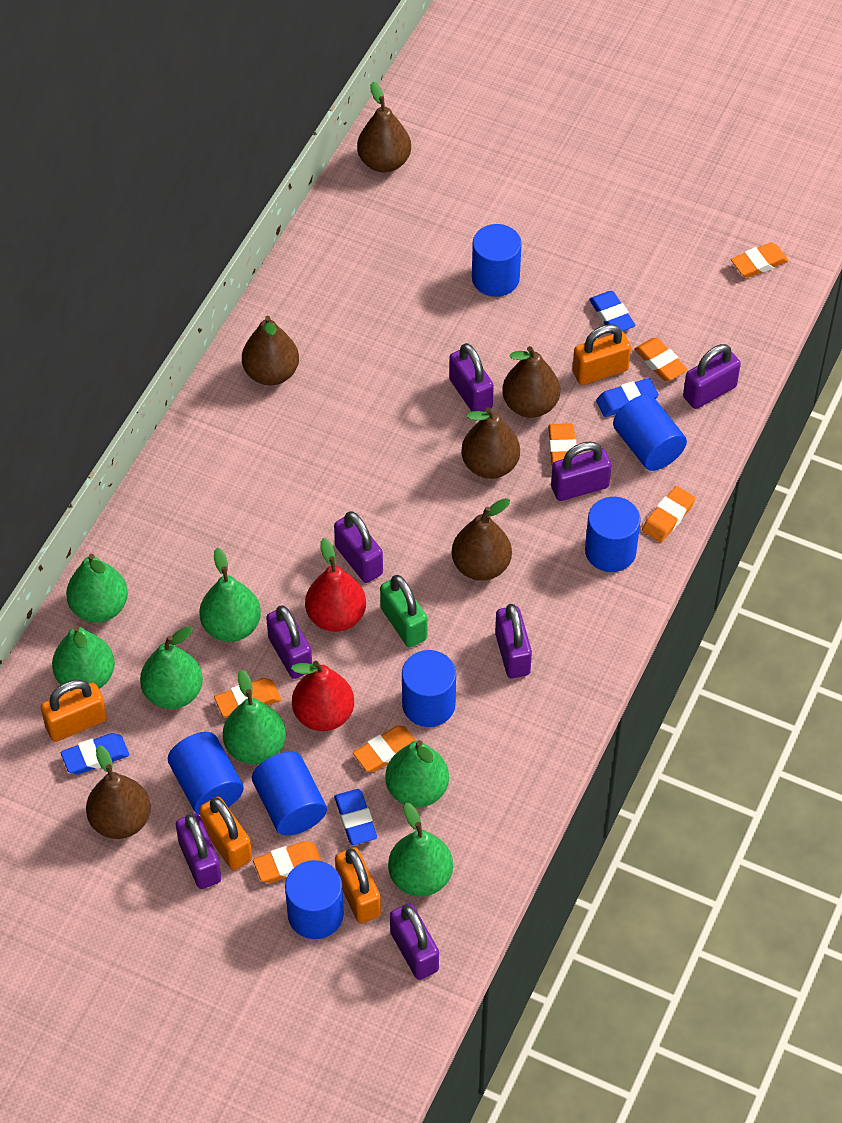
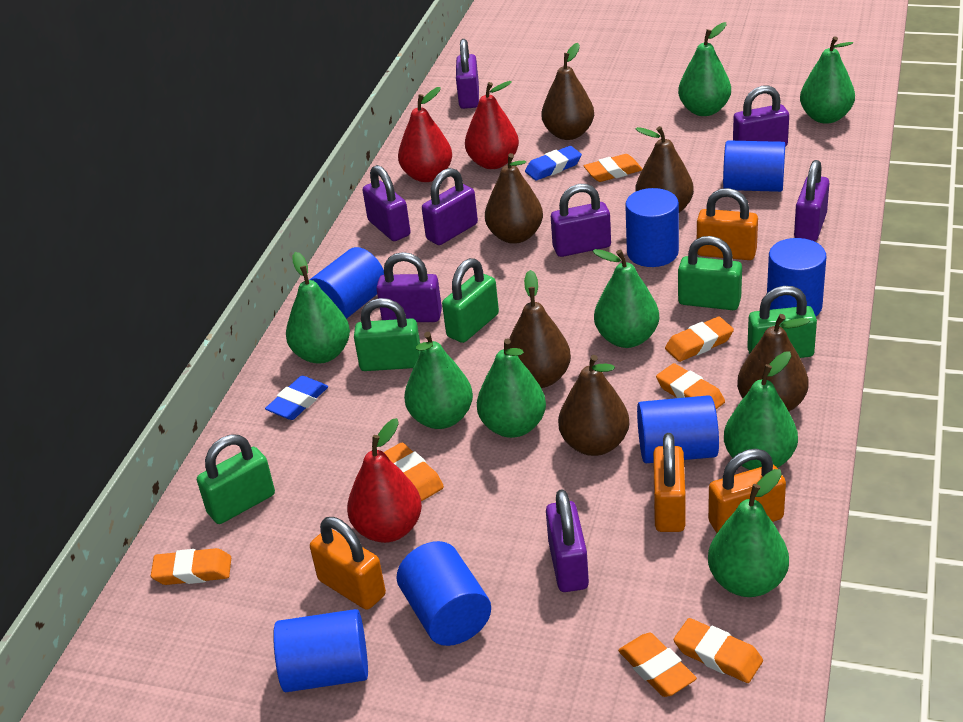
blue eraser: 4 -> 2
green padlock: 1 -> 5
green pear: 7 -> 8
red pear: 2 -> 3

